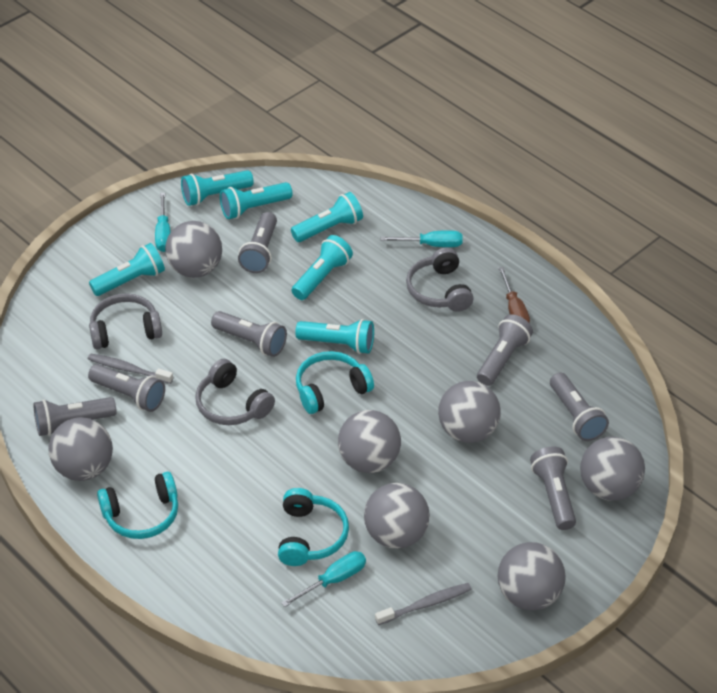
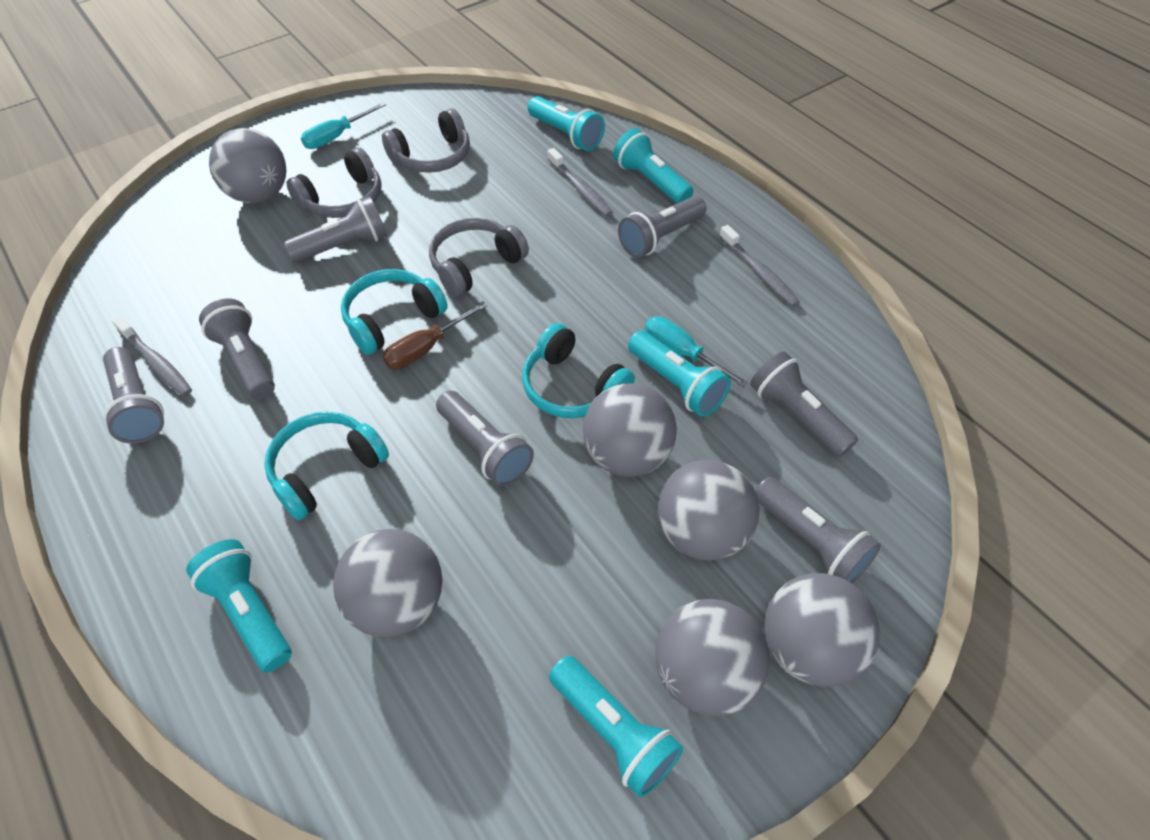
grey ball: 7 -> 6
grey toothbrush: 2 -> 3
turquoise flashlight: 6 -> 5
turquoise screwdriver: 3 -> 2

